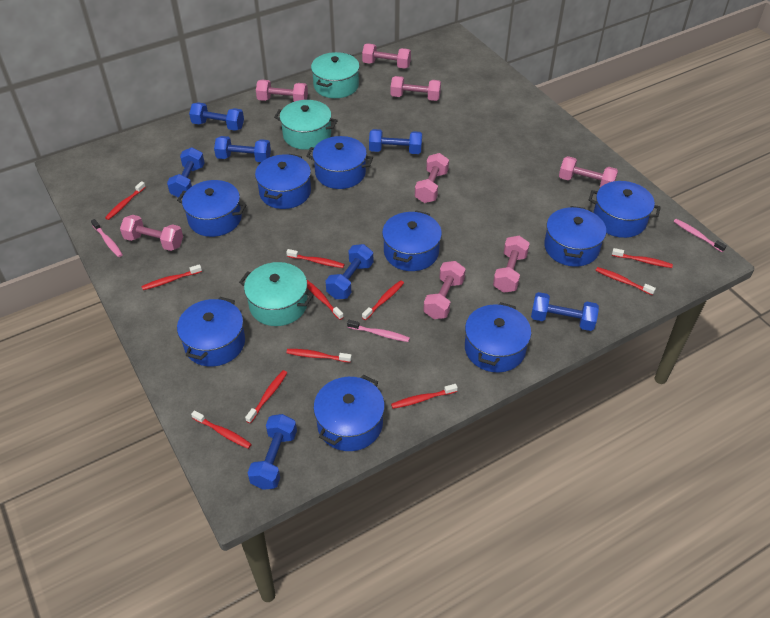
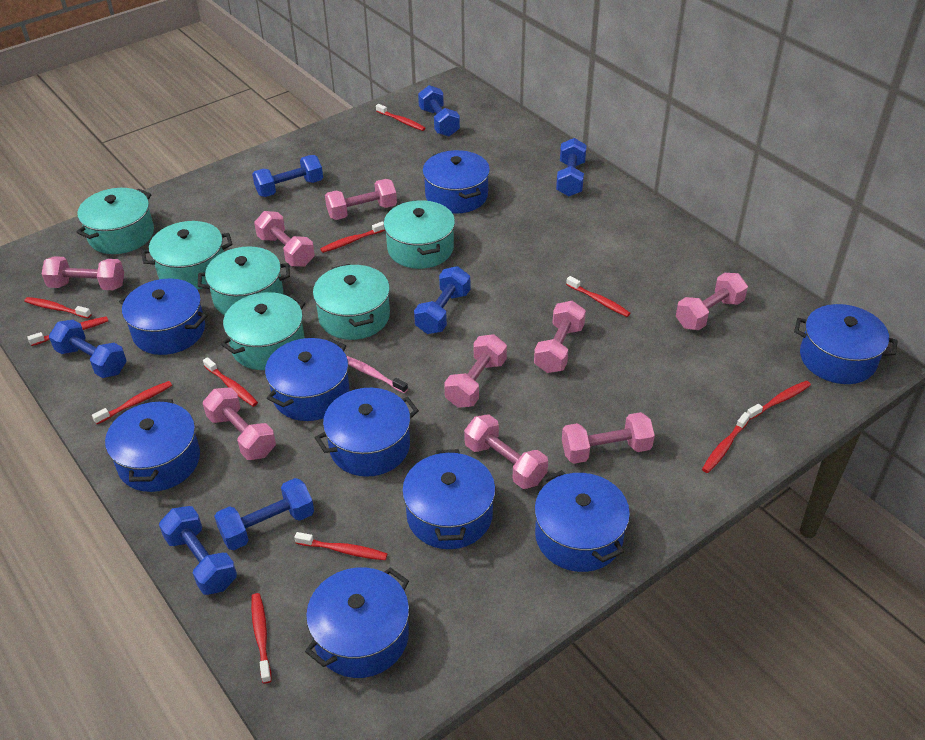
pink dumbbell: 8 -> 9
pink toothbrush: 3 -> 1
turquoise pot: 3 -> 6

